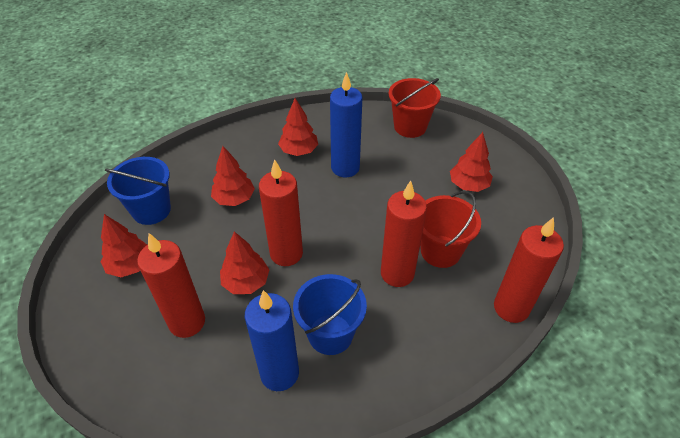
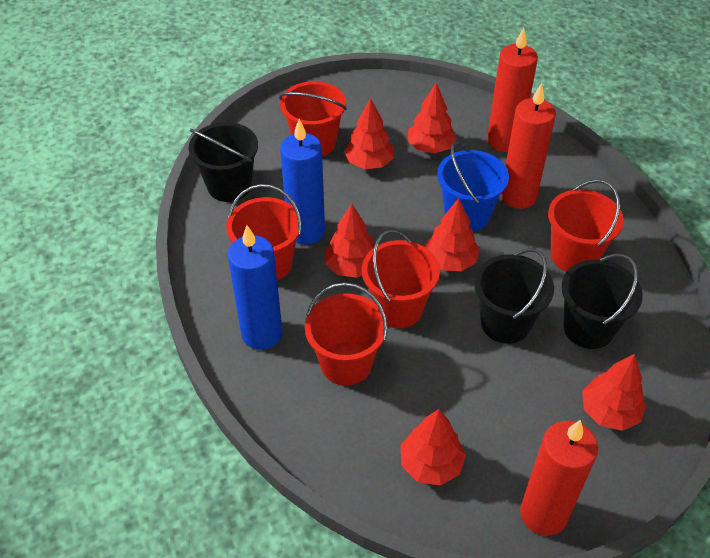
black bucket: 0 -> 3
blue bucket: 2 -> 1
red bucket: 2 -> 5
red candle: 4 -> 3
red tree: 5 -> 6

